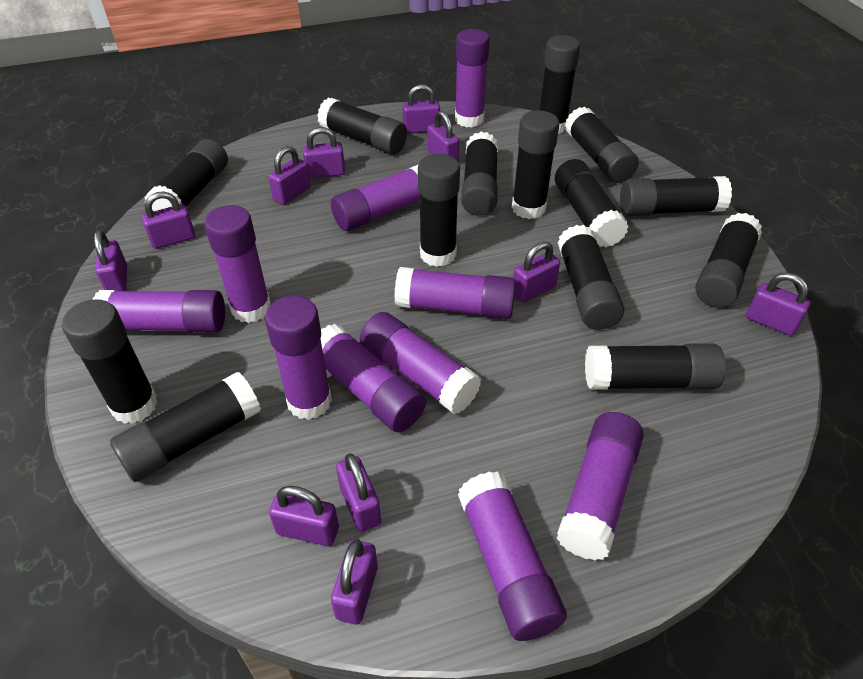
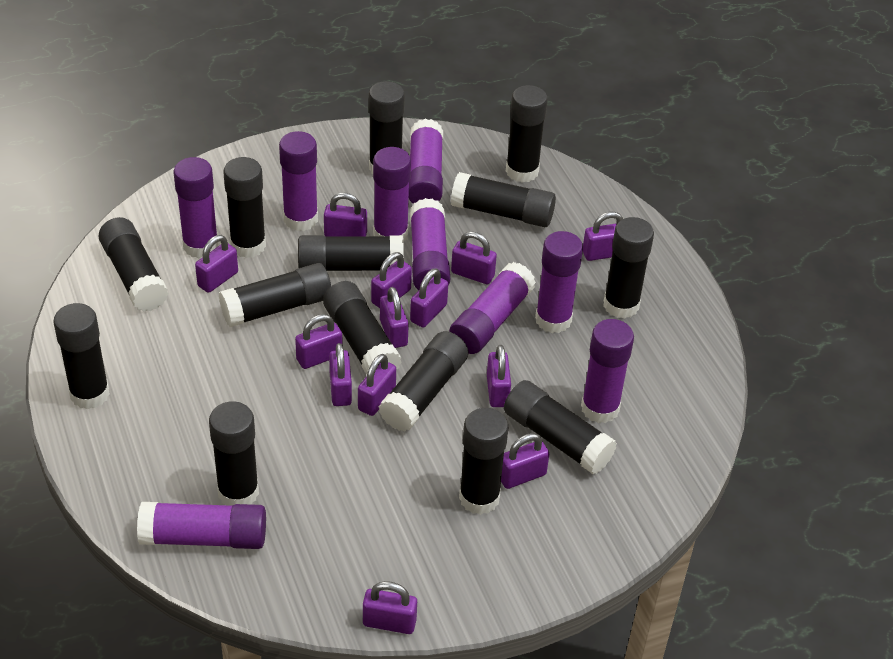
purple glue stick: 10 -> 9
purple padlock: 11 -> 13

